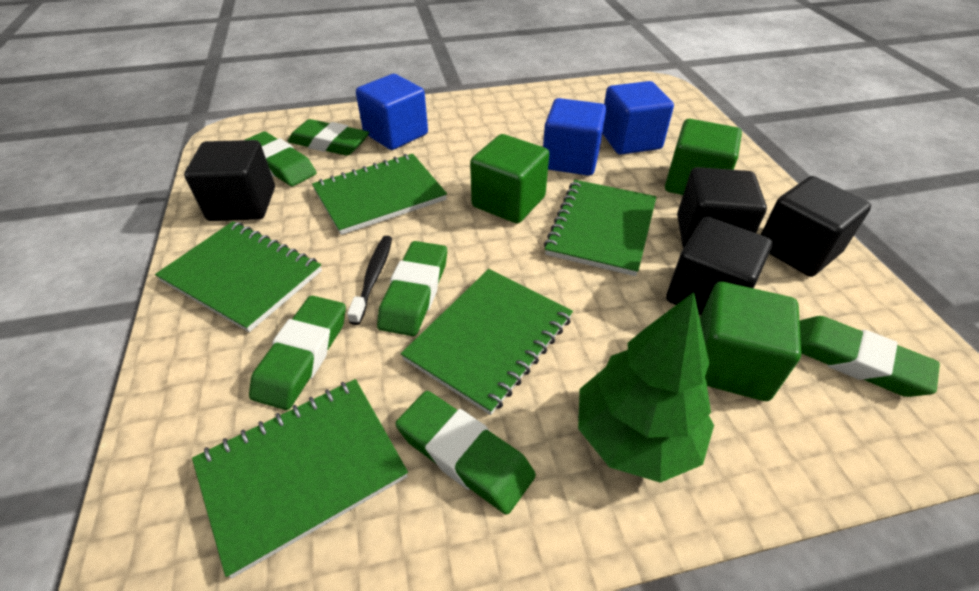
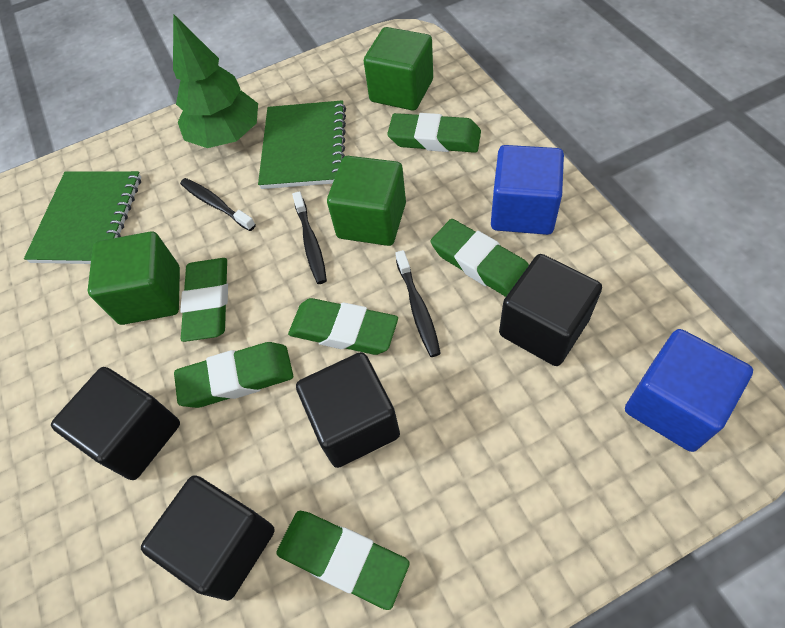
black toothbrush: 1 -> 3
blue cube: 3 -> 2
green notebook: 5 -> 2

